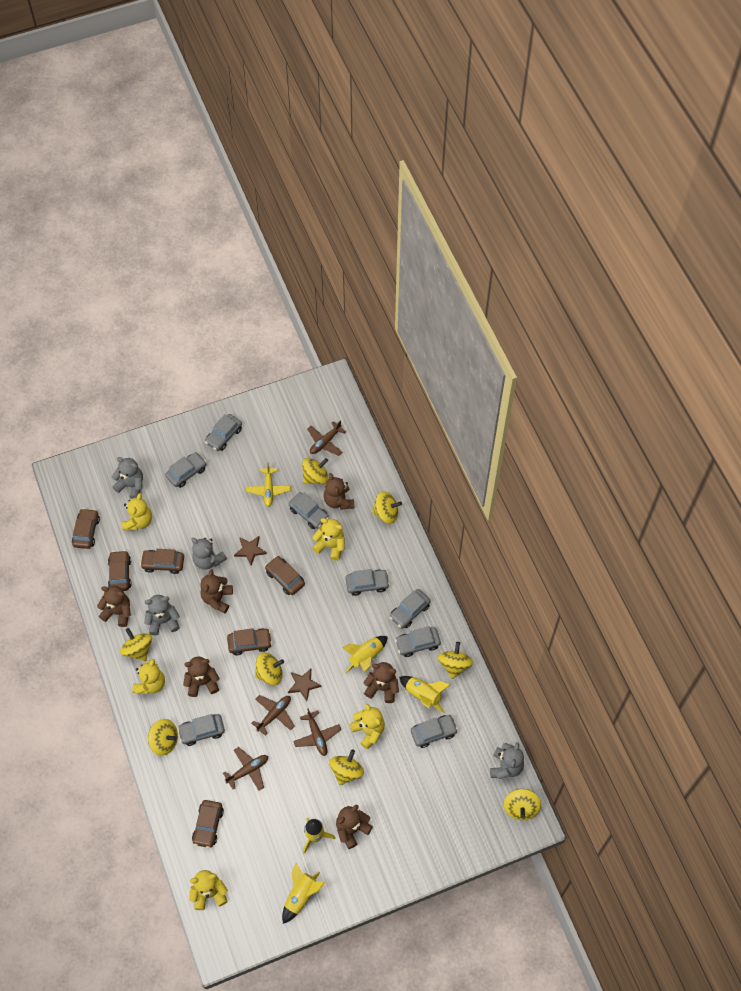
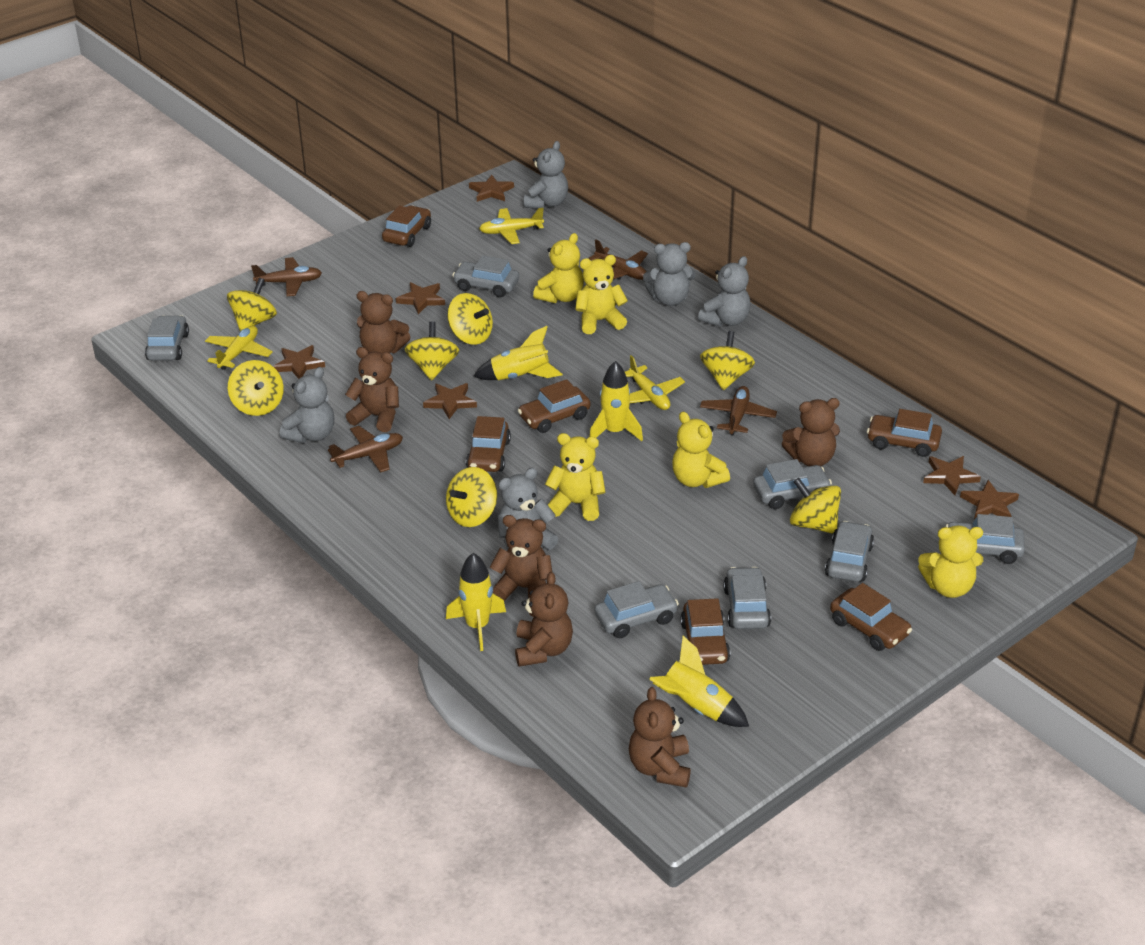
brown star: 2 -> 6
grey car: 8 -> 7
grey teddy bear: 4 -> 5
yellow plane: 1 -> 3
yellow spinning top: 8 -> 7

